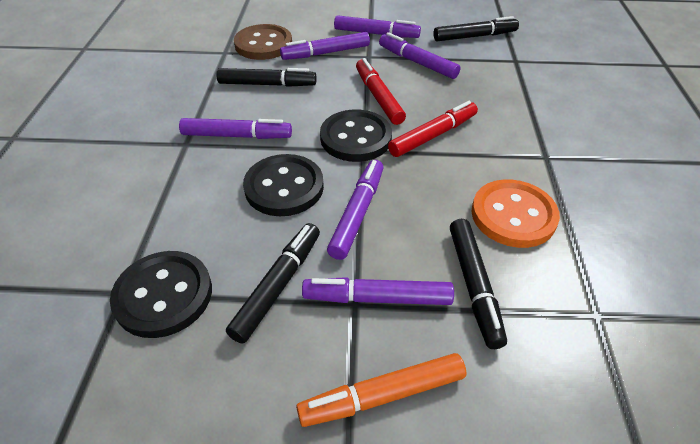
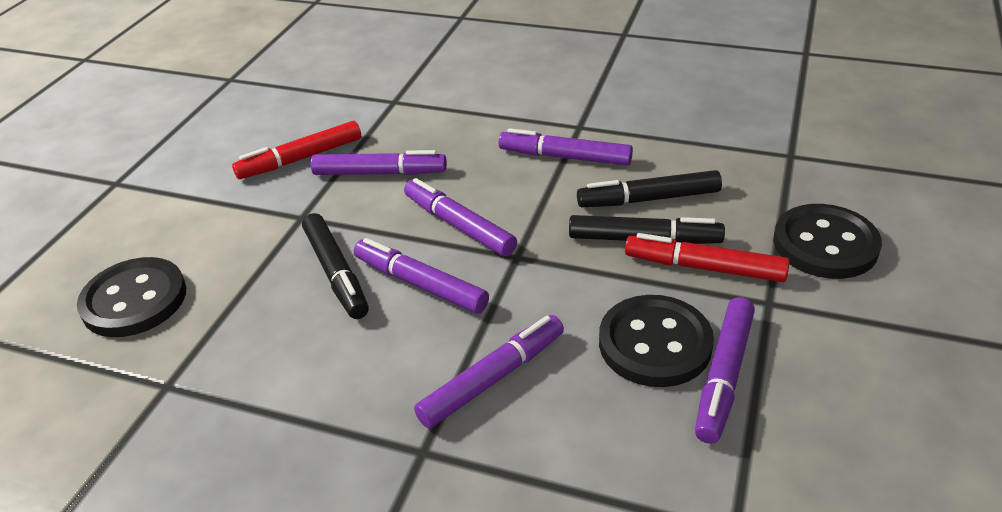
black marker: 4 -> 3
brown button: 1 -> 0
orange button: 1 -> 0
orange marker: 1 -> 0

